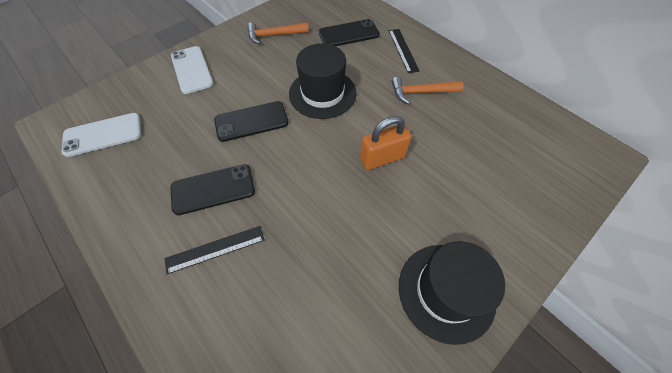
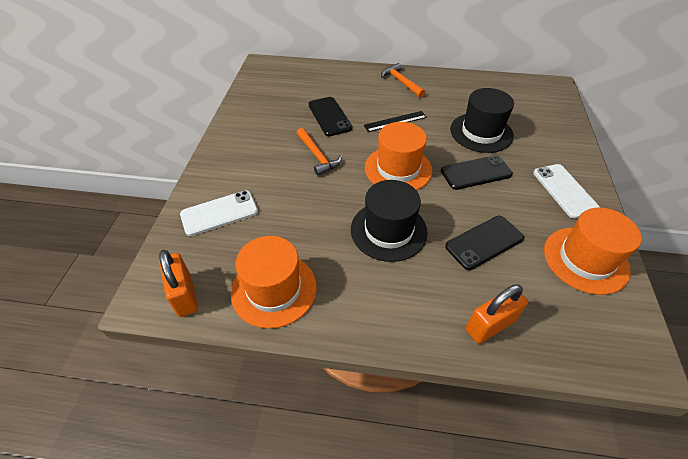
black ruler: 2 -> 1
orange hat: 0 -> 3
orange padlock: 1 -> 2

